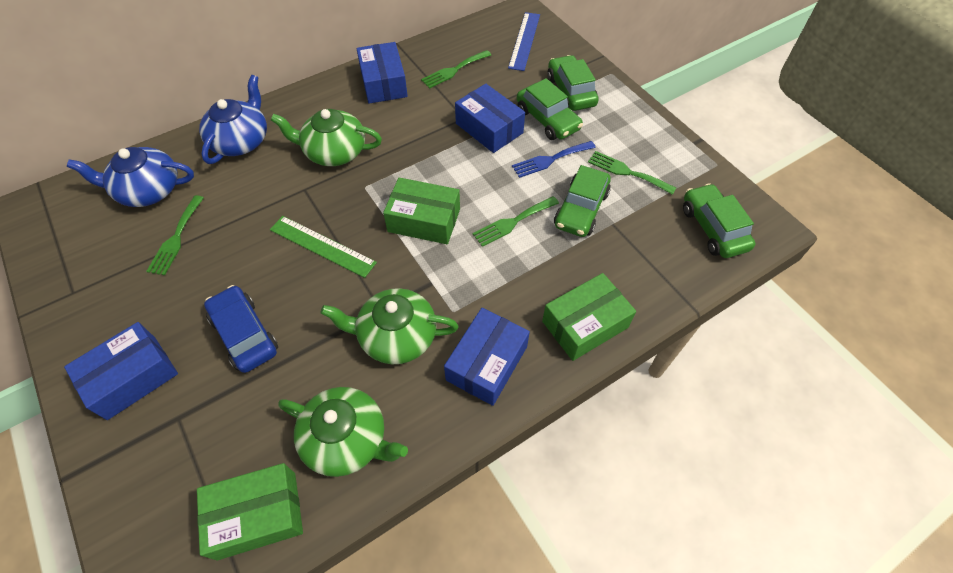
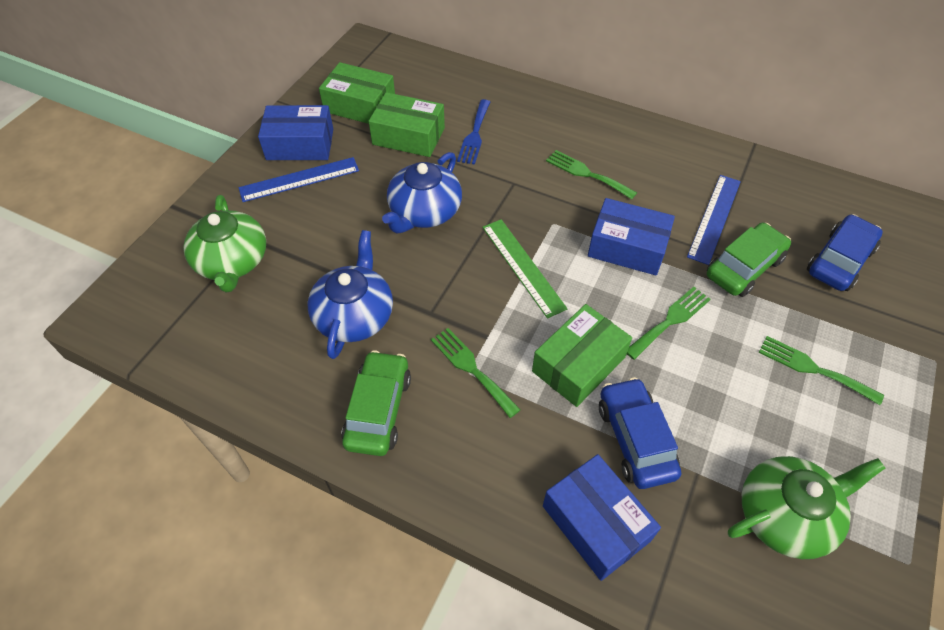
blue box: 4 -> 3
blue car: 1 -> 2
blue ruler: 1 -> 2
green car: 4 -> 2
green teapot: 3 -> 2

